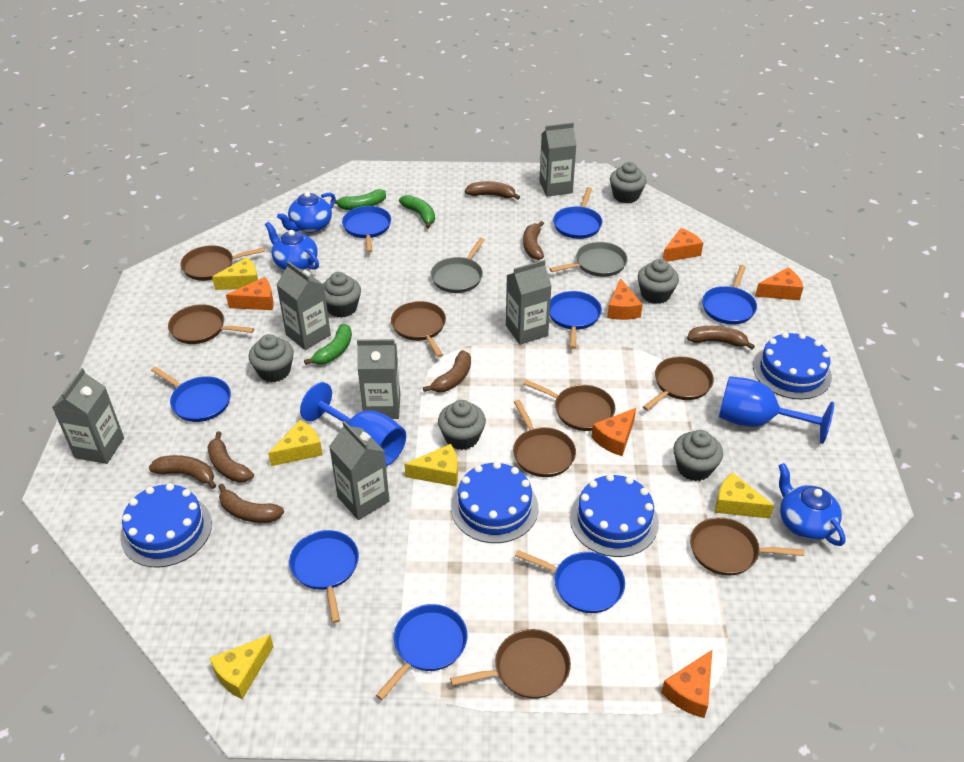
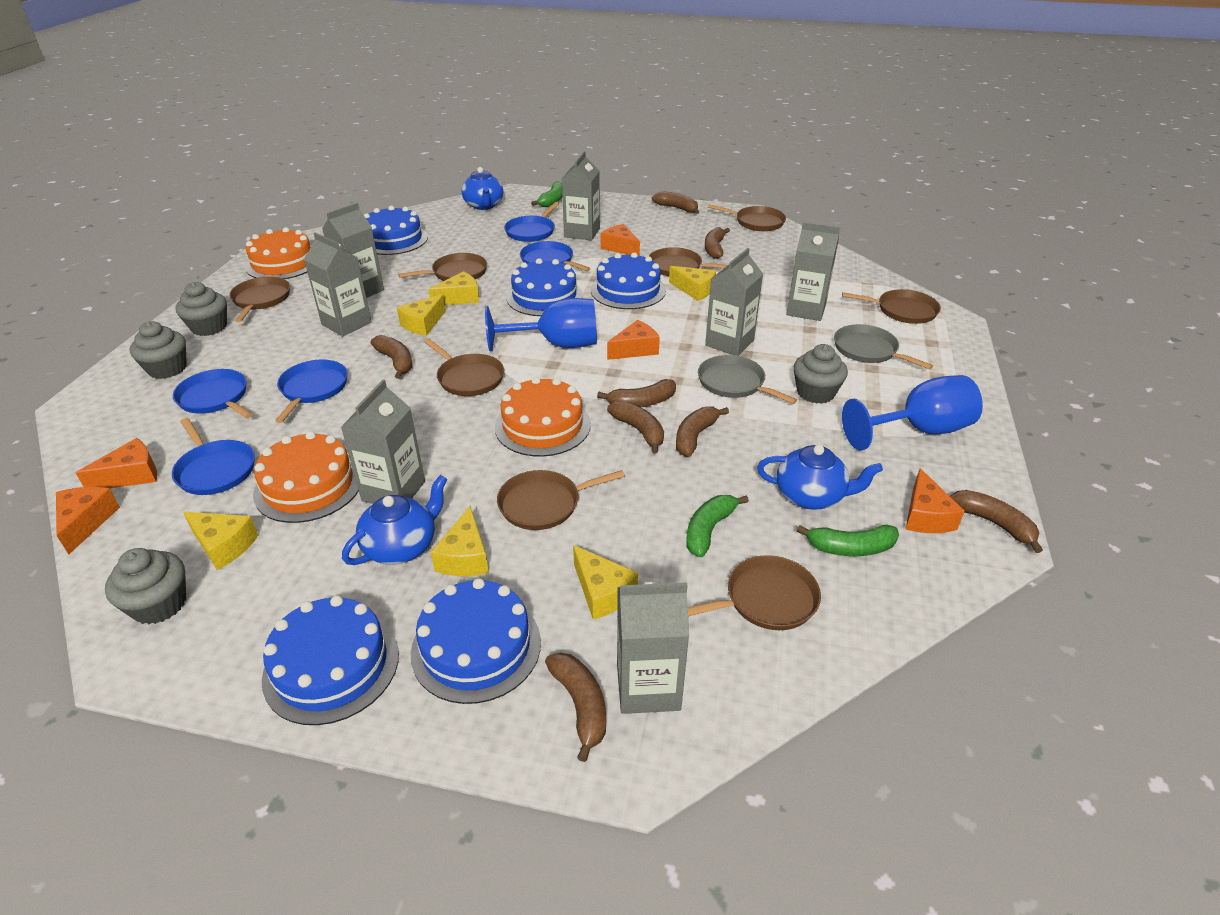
blue cake: 4 -> 5
blue pan: 8 -> 5
brown banana: 7 -> 8
grey carton: 6 -> 7
grey cupcake: 6 -> 4
orange cake: 0 -> 3
orange cheese: 6 -> 5
yellow cheese: 5 -> 6

